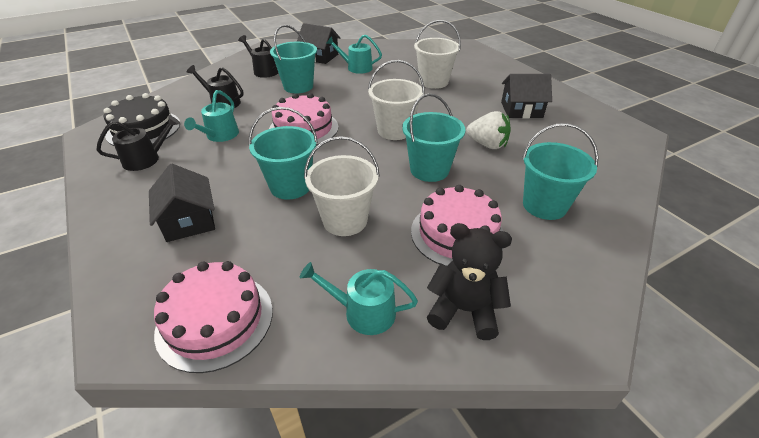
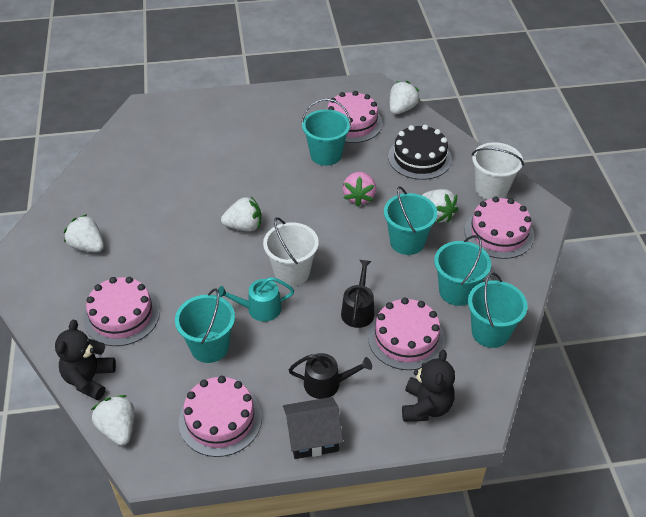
black house: 3 -> 1
black teddy bear: 1 -> 2
black watering can: 3 -> 2
pink cake: 3 -> 5
pink strawberry: 0 -> 1
turquoise bucket: 4 -> 5
turquoise watering can: 3 -> 1
white bucket: 3 -> 2
white strawberry: 1 -> 5

